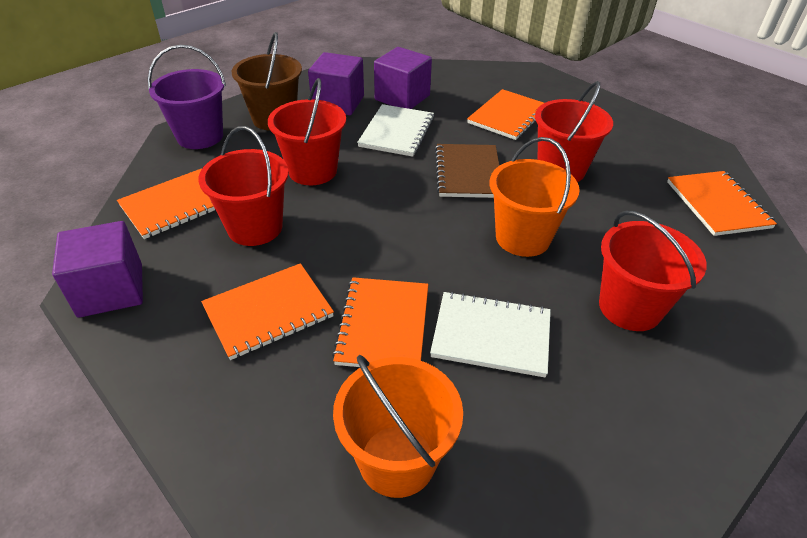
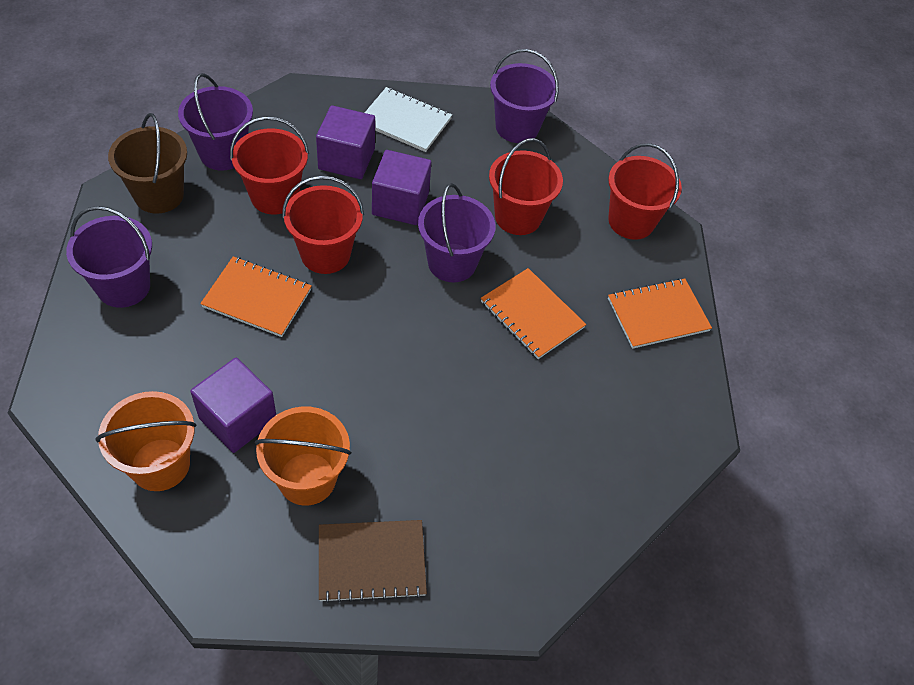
orange notebook: 5 -> 3
purple bucket: 1 -> 4
white notebook: 2 -> 1

